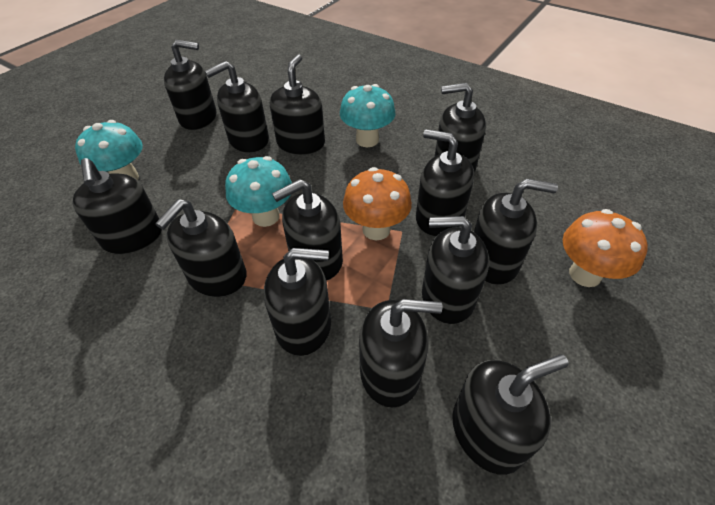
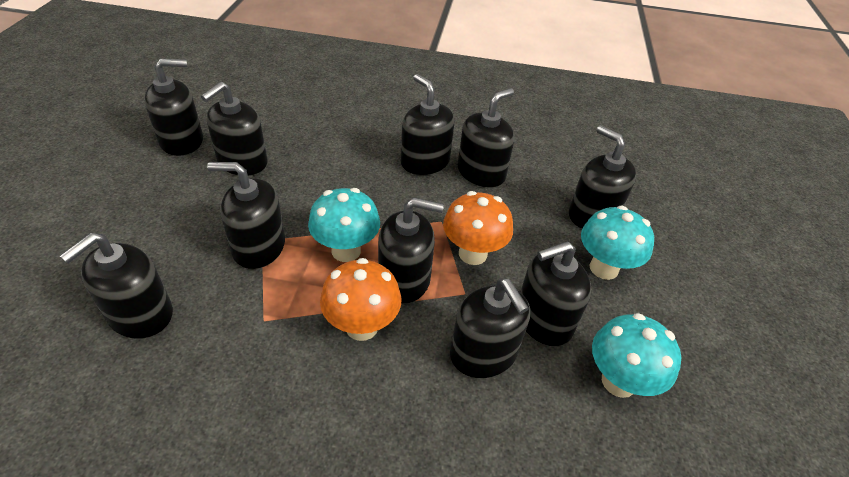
black soap dispenser: 13 -> 10

